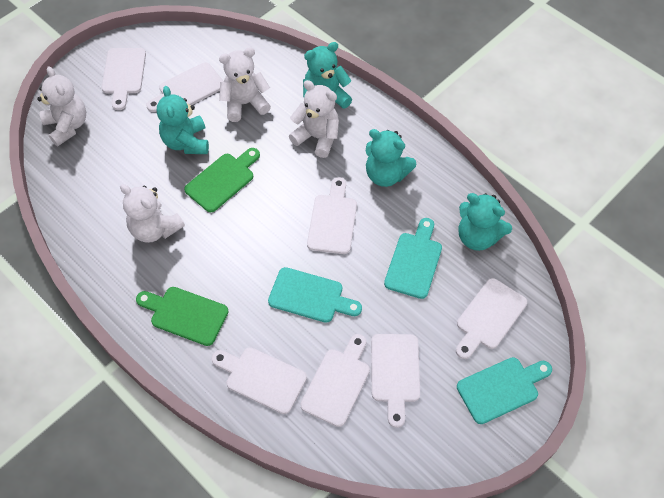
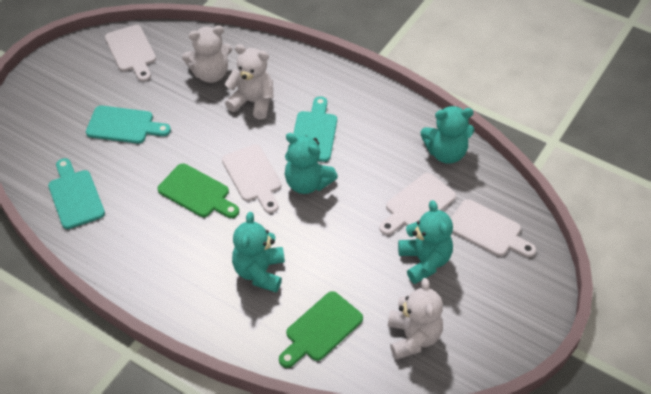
white cutting board: 7 -> 4
white teddy bear: 4 -> 3

